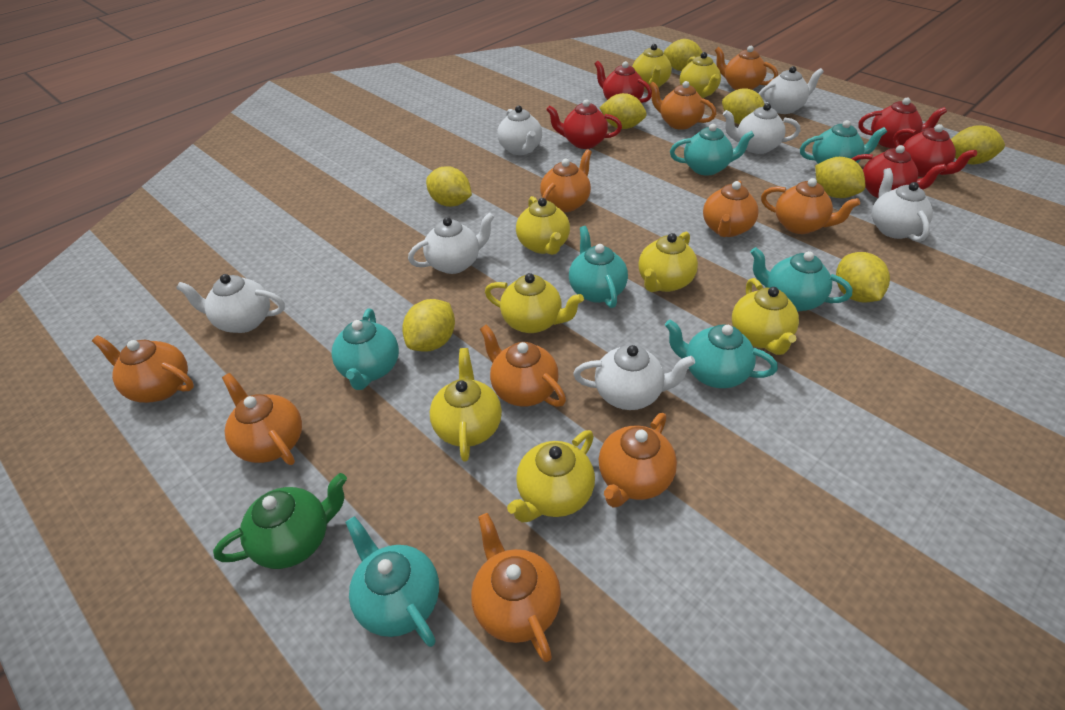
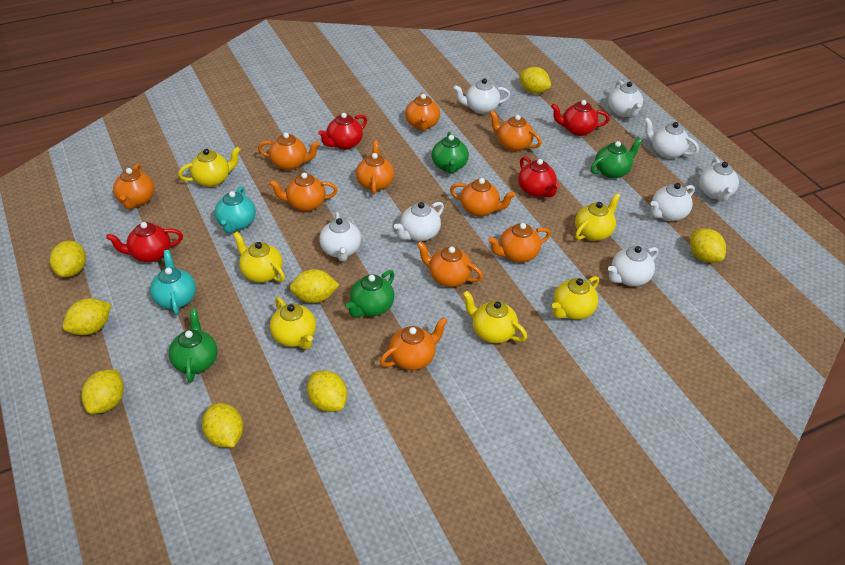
green teapot: 1 -> 4
red teapot: 5 -> 4
turquoise teapot: 7 -> 2
white teapot: 7 -> 8
yellow teapot: 8 -> 6

